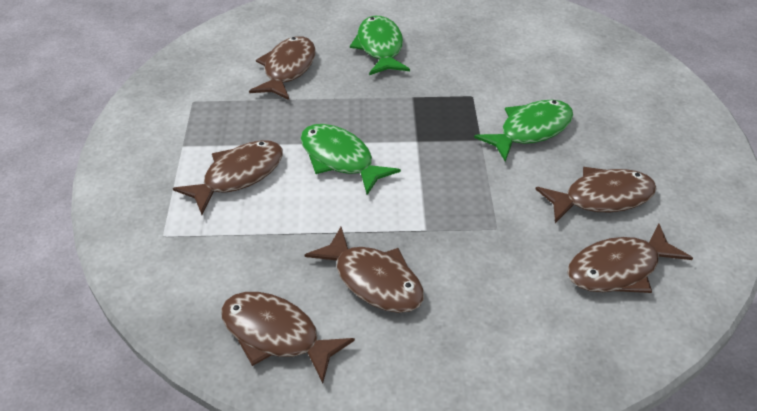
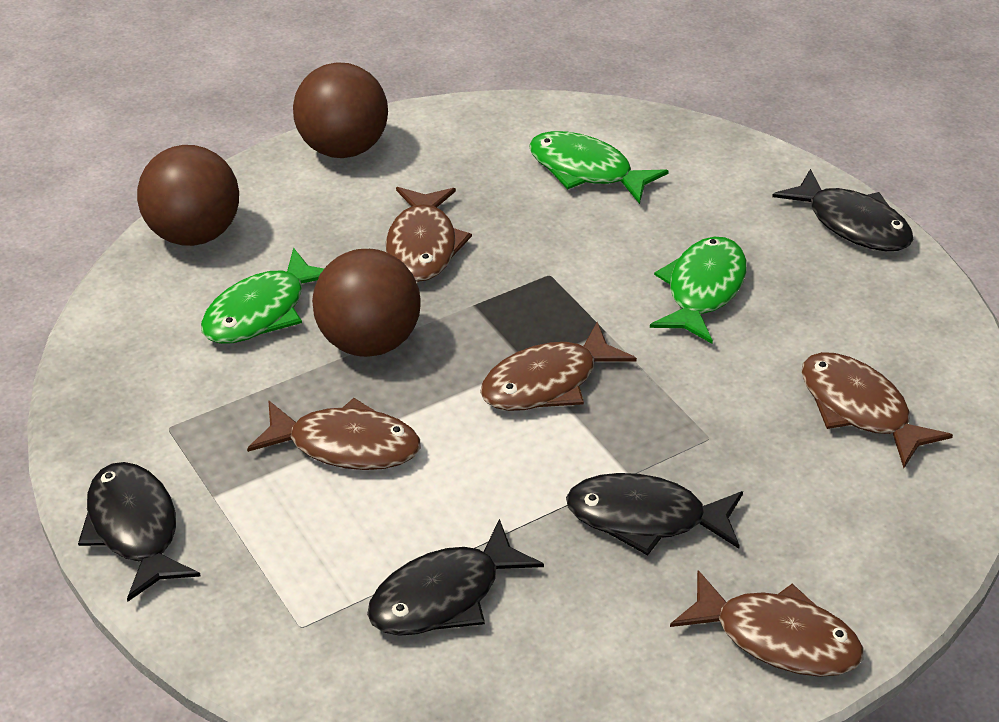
black fish: 0 -> 4
brown ball: 0 -> 3
brown fish: 6 -> 5

